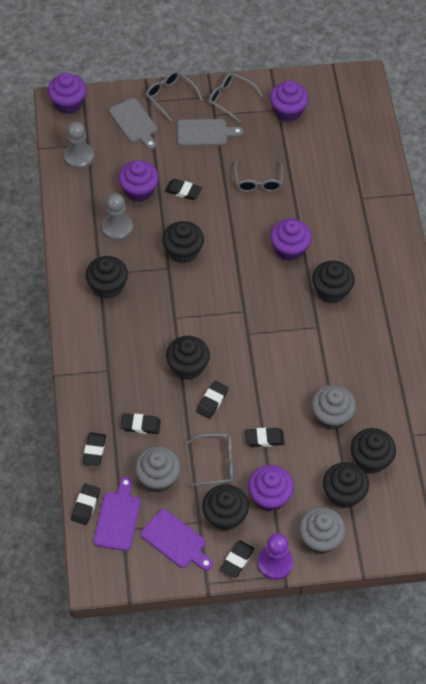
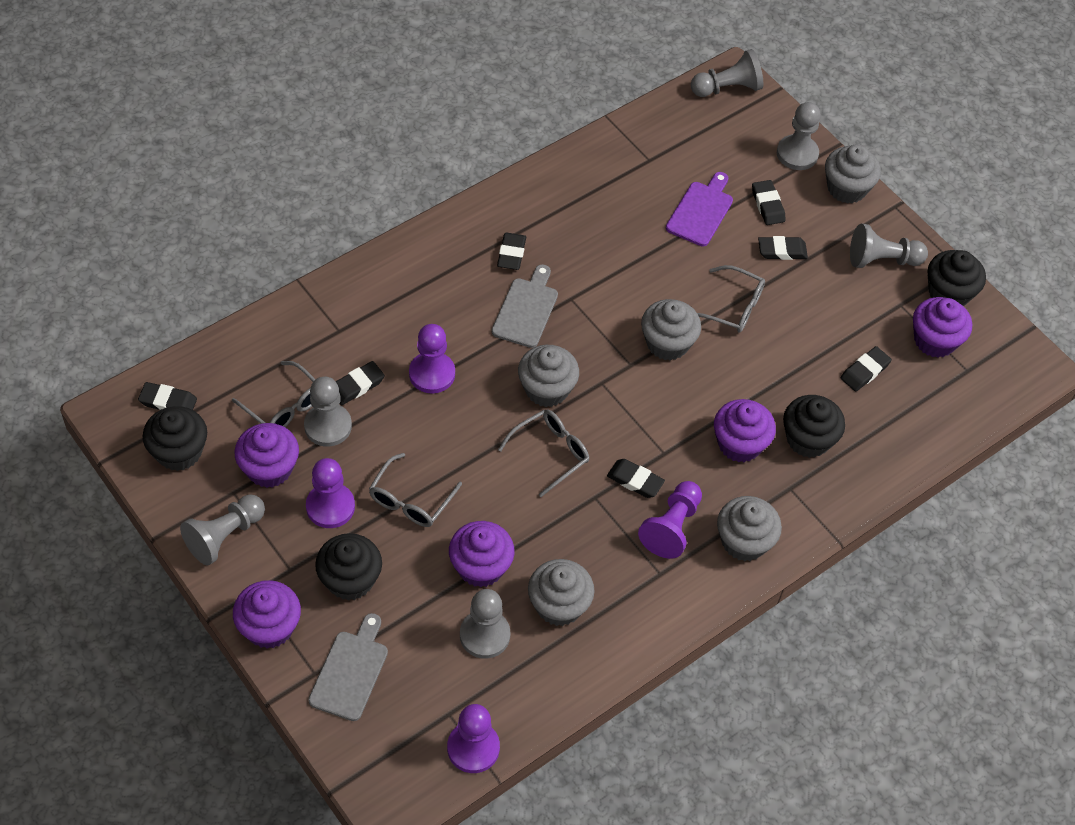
black cupcake: 7 -> 4
grey cupcake: 3 -> 5
grey pawn: 2 -> 6
purple cutting board: 2 -> 1
purple pawn: 1 -> 4

